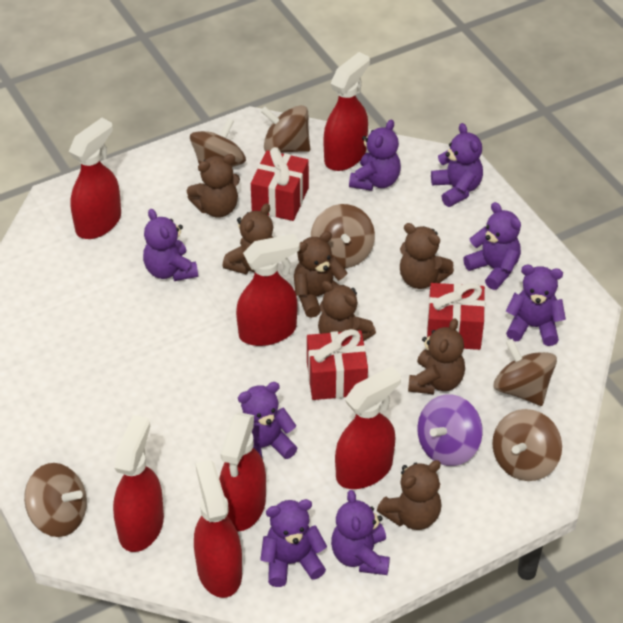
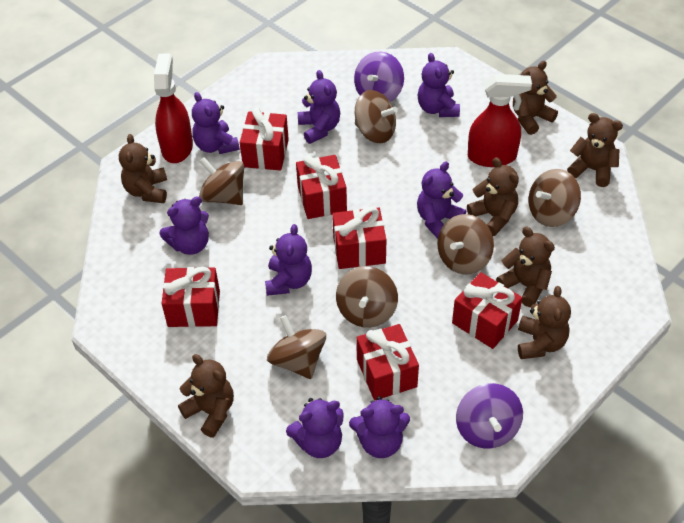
purple spinning top: 1 -> 2
red gift: 3 -> 6
red spray bottle: 7 -> 2

